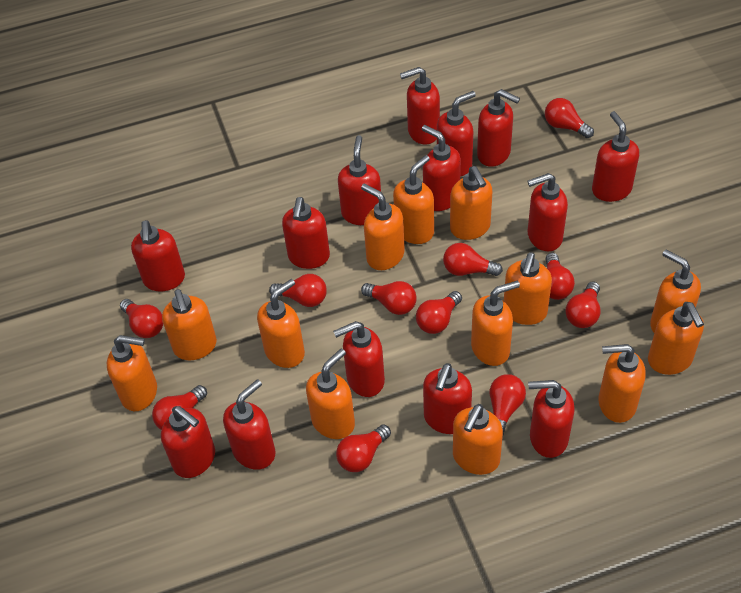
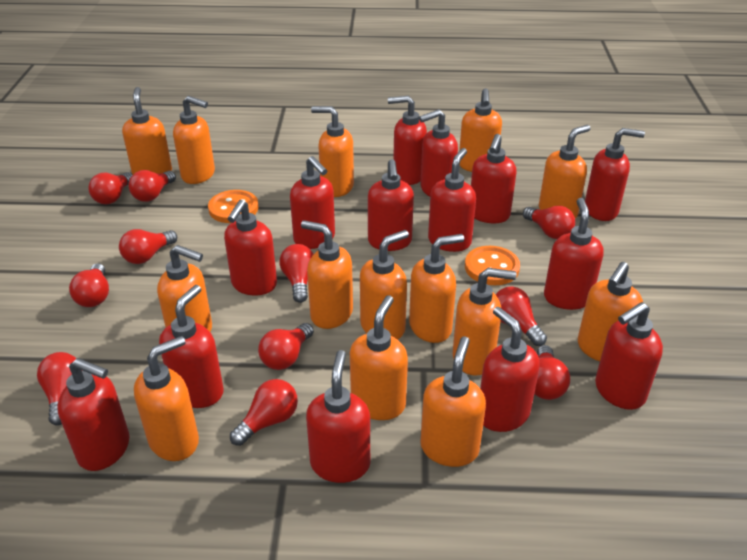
orange button: 0 -> 2
orange soap dispenser: 13 -> 14

